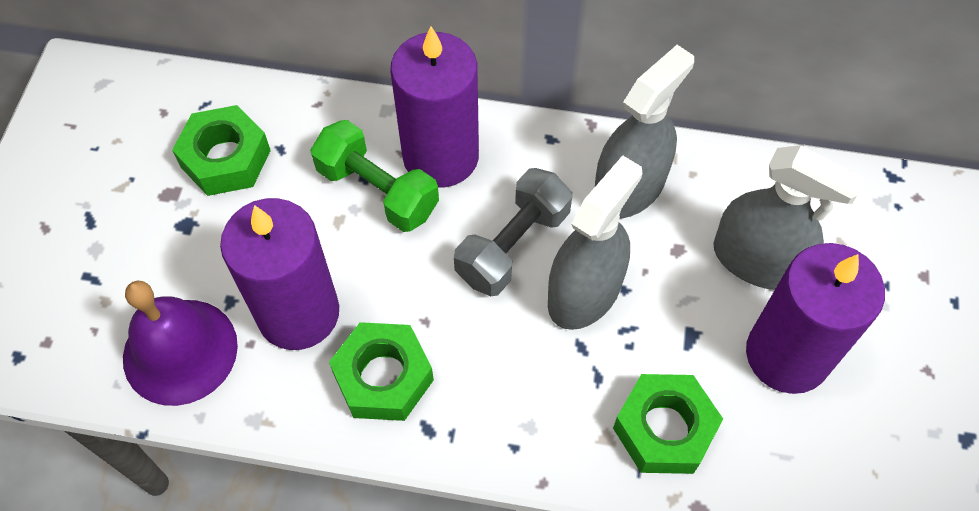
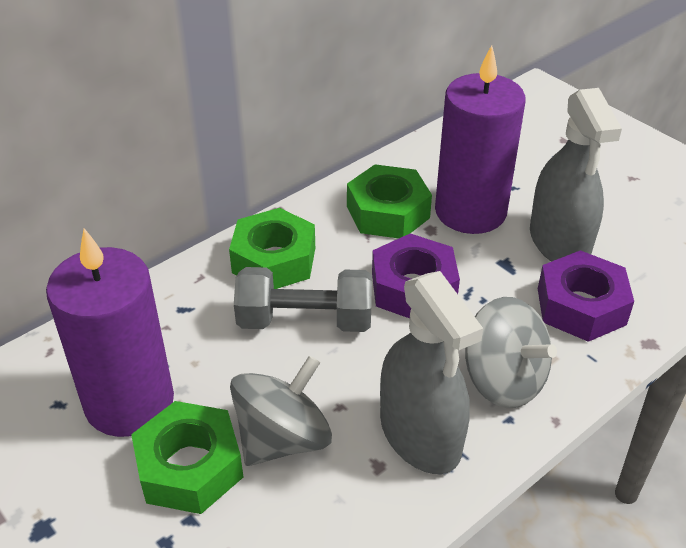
green dumbbell: 1 -> 0
grey spinning top: 0 -> 2
grey spray bottle: 3 -> 2
purple bell: 1 -> 0
purple candle: 3 -> 2
purple nut: 0 -> 2

